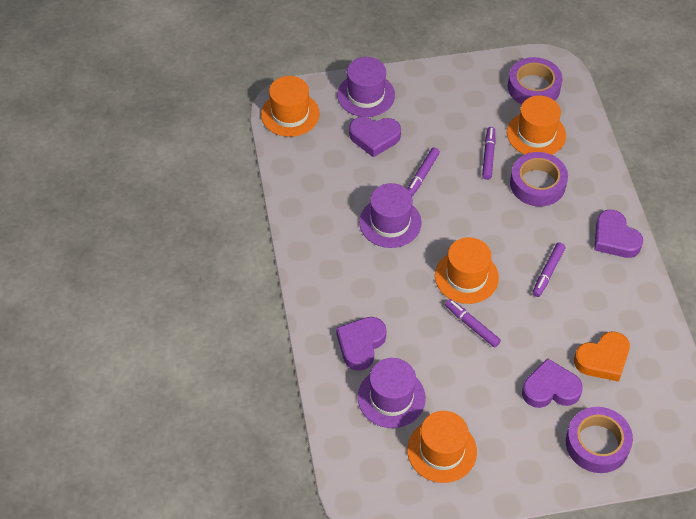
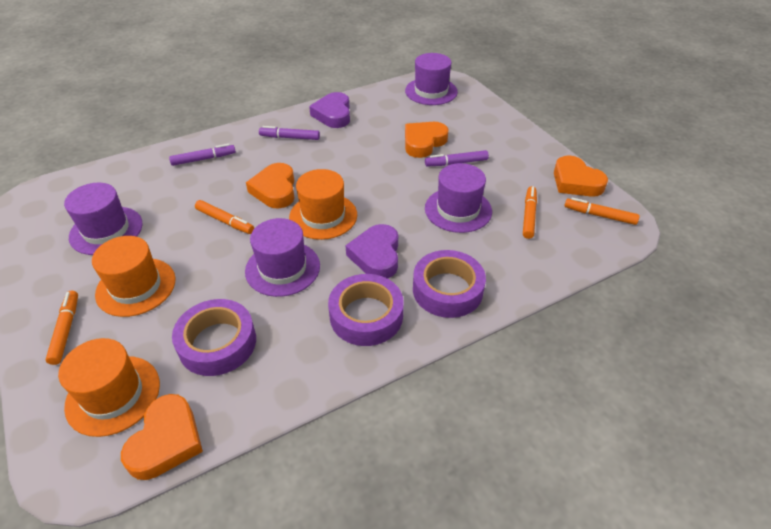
orange hat: 4 -> 3
orange heart: 1 -> 4
orange marker: 0 -> 4
purple hat: 3 -> 4
purple heart: 4 -> 2
purple marker: 4 -> 3

